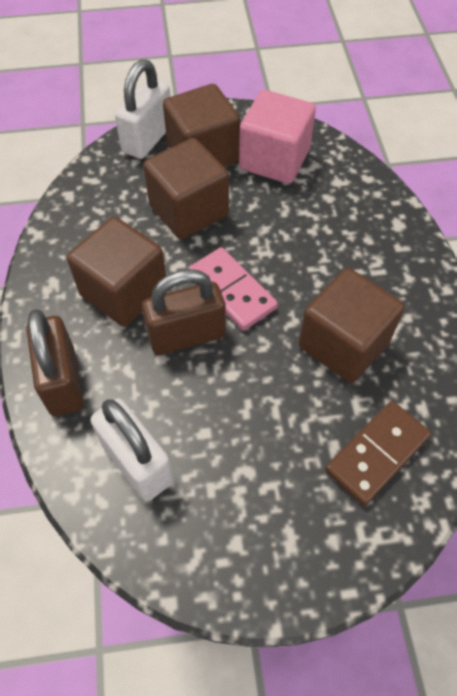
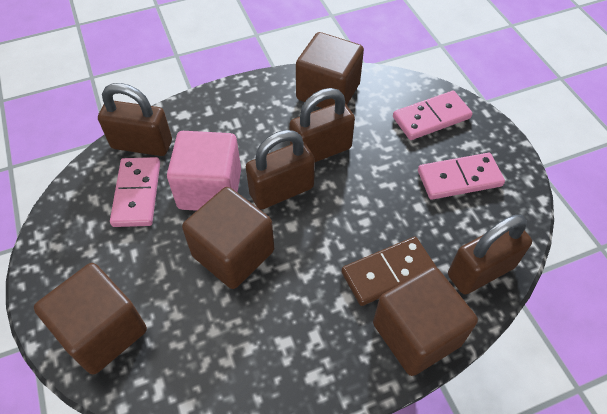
brown padlock: 2 -> 4
pink domino: 1 -> 3
white padlock: 2 -> 0

